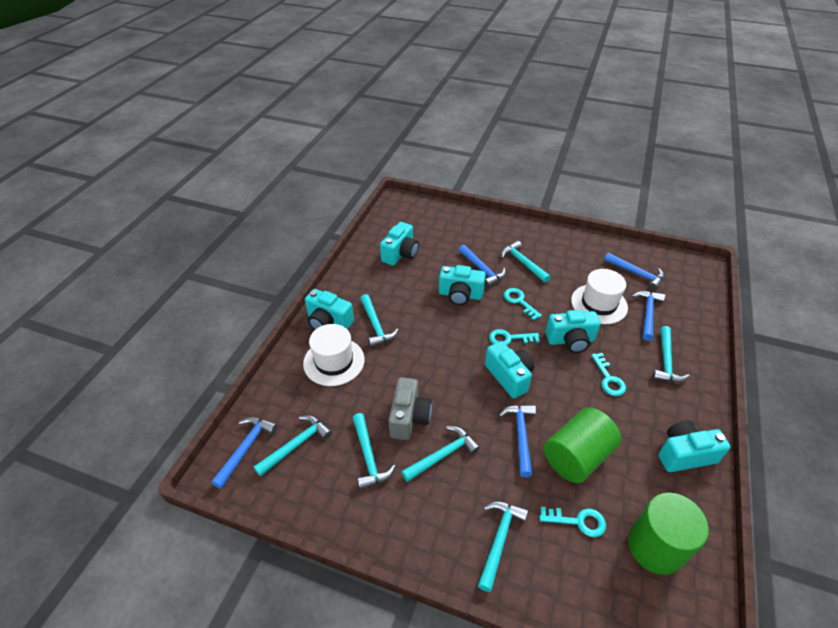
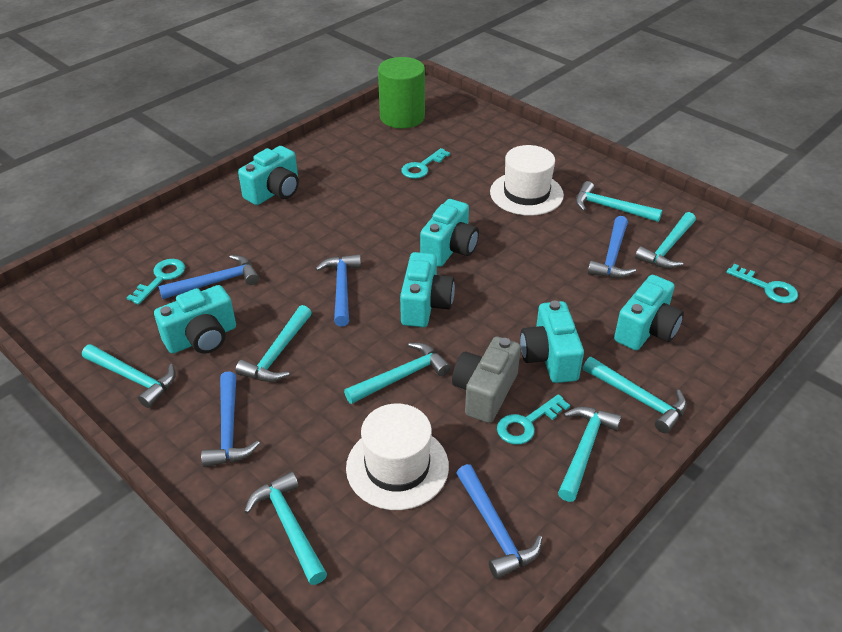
green cylinder: 2 -> 1
turquoise hammer: 7 -> 8

